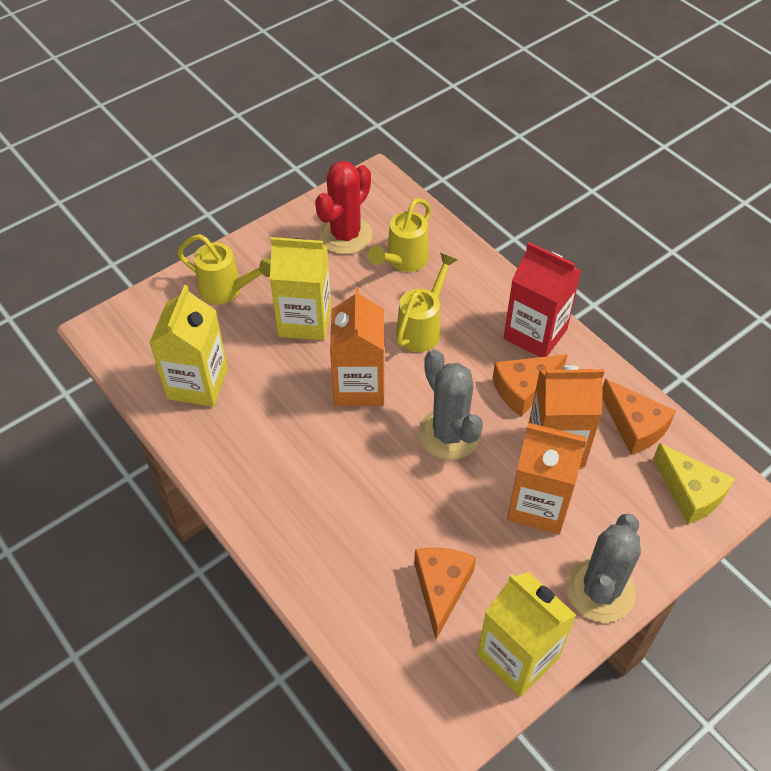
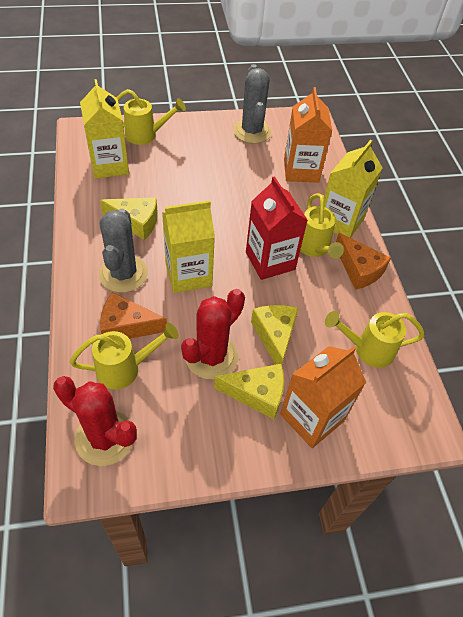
orange carton: 3 -> 2
orange cheese: 3 -> 2
red cactus: 1 -> 2
yellow cheese: 1 -> 3
yellow watering can: 3 -> 4

